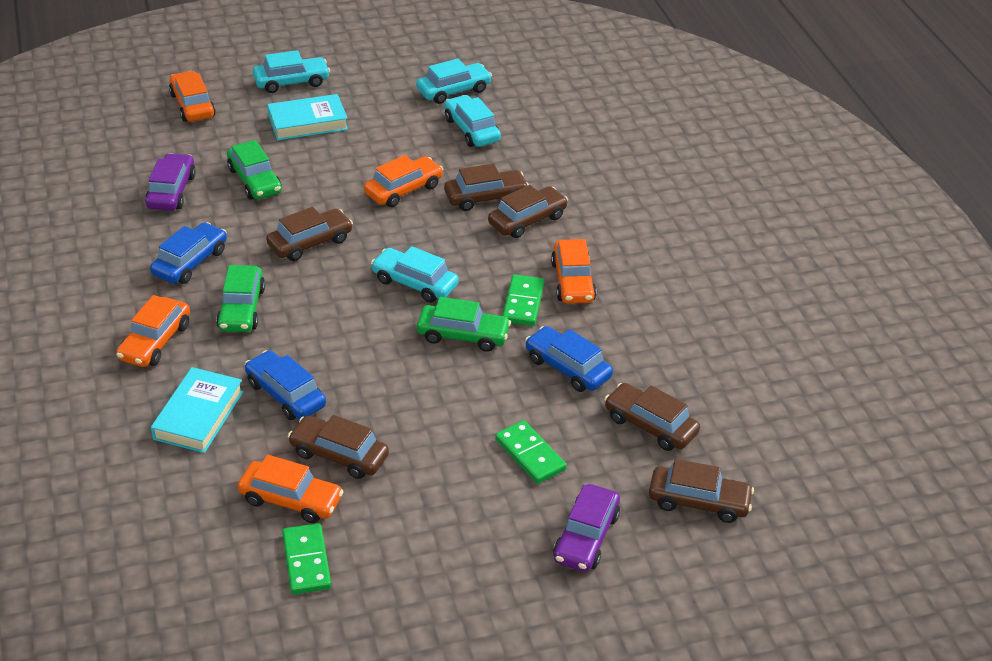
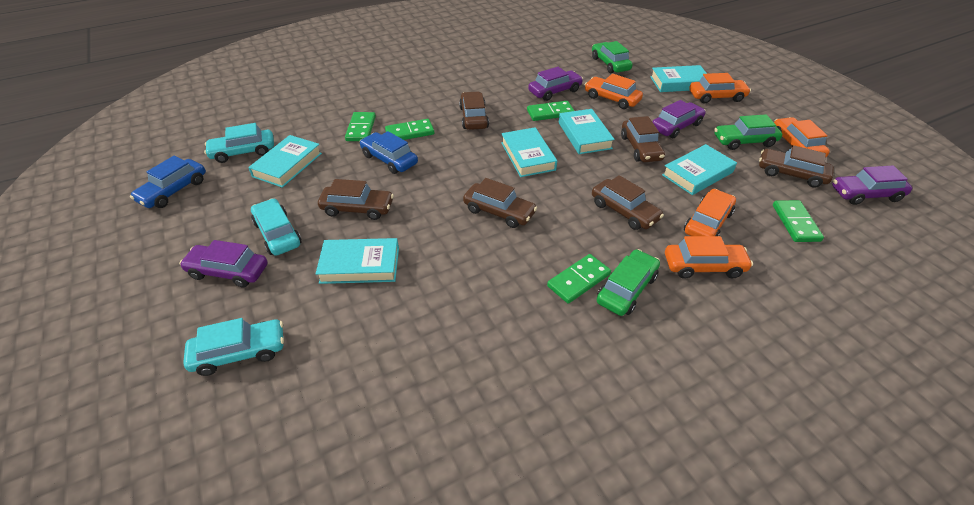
blue car: 3 -> 2
green domino: 3 -> 5
purple car: 2 -> 4
turquoise book: 2 -> 6
turquoise car: 4 -> 3

